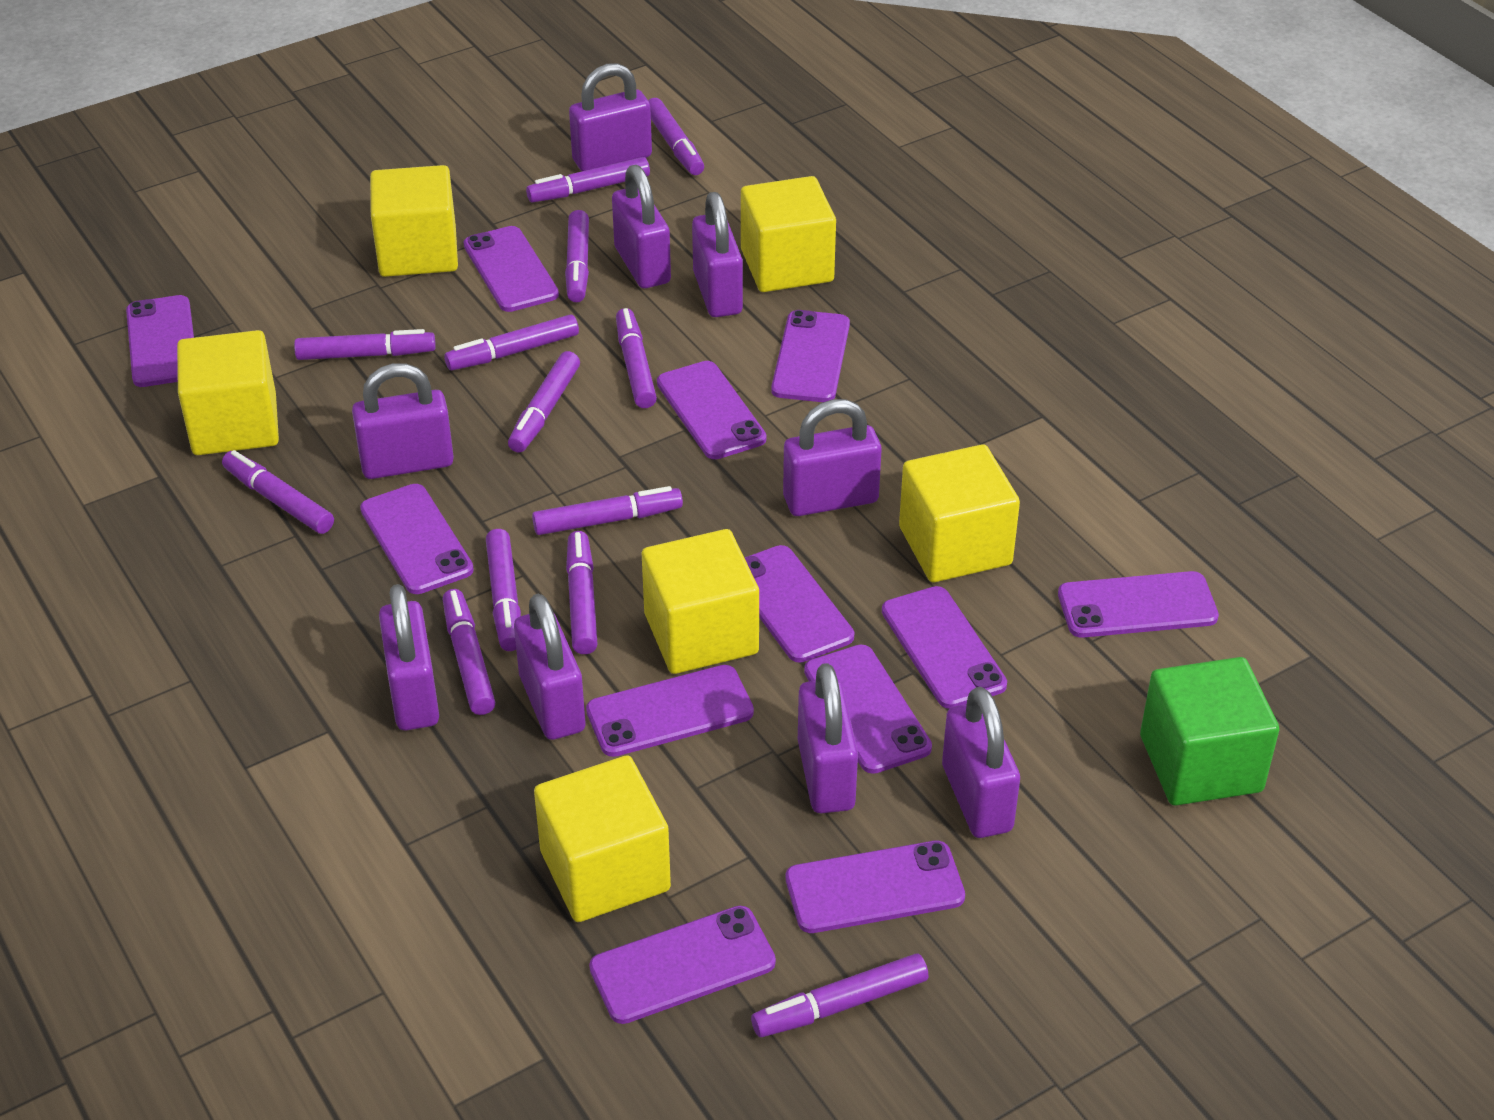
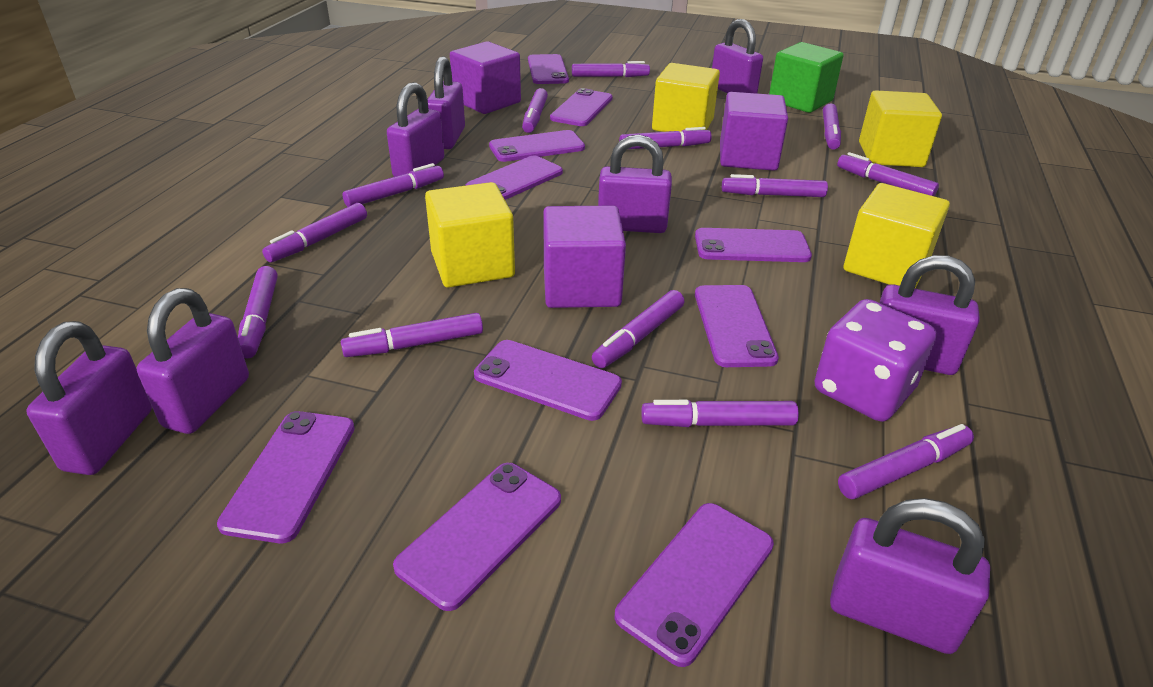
purple cube: 0 -> 3
purple dice: 0 -> 1
purple padlock: 9 -> 8
purple phone: 12 -> 10
yellow cube: 6 -> 4

